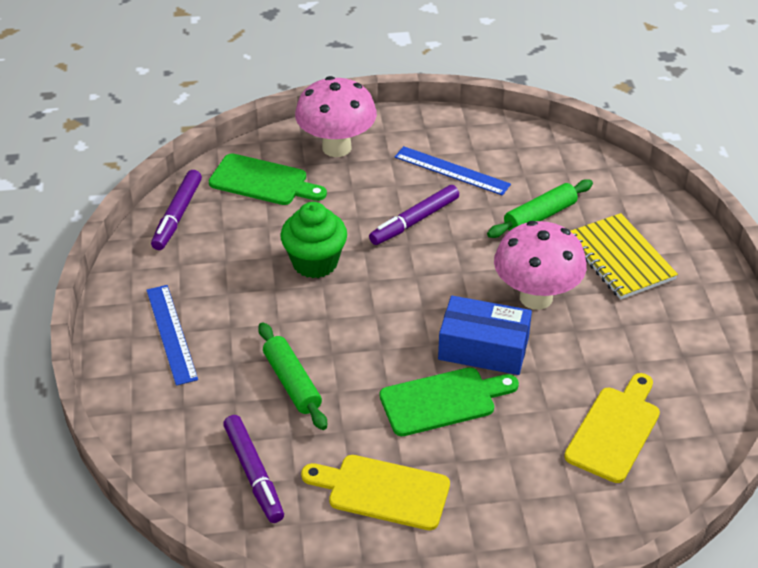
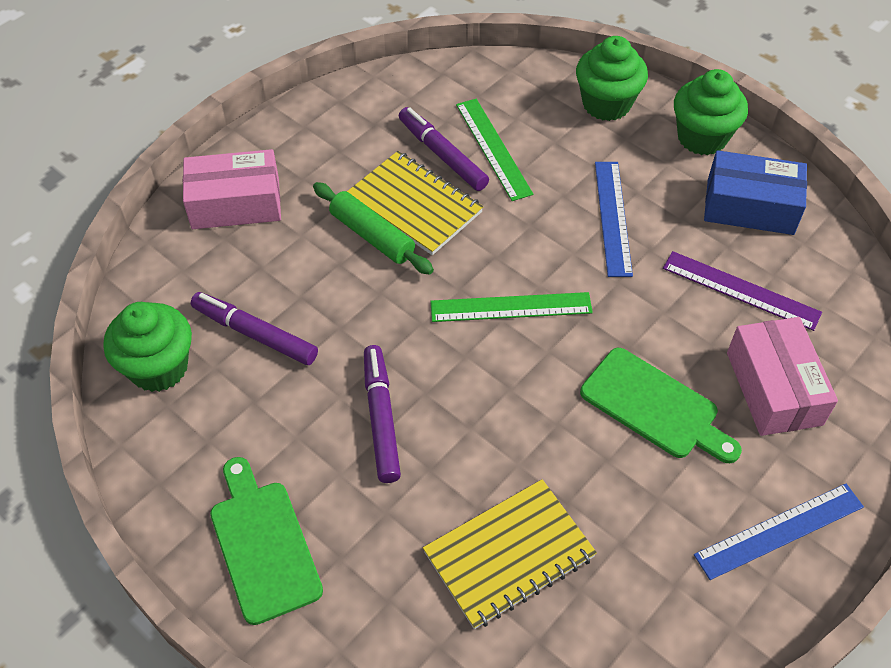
green cupcake: 1 -> 3
green rolling pin: 2 -> 1
green ruler: 0 -> 2
pink box: 0 -> 2
pink mushroom: 2 -> 0
purple ruler: 0 -> 1
yellow cutting board: 2 -> 0
yellow notebook: 1 -> 2

